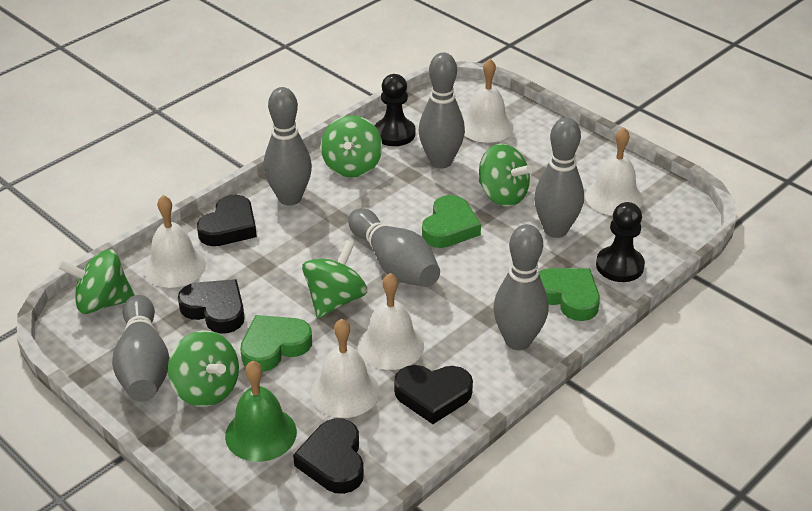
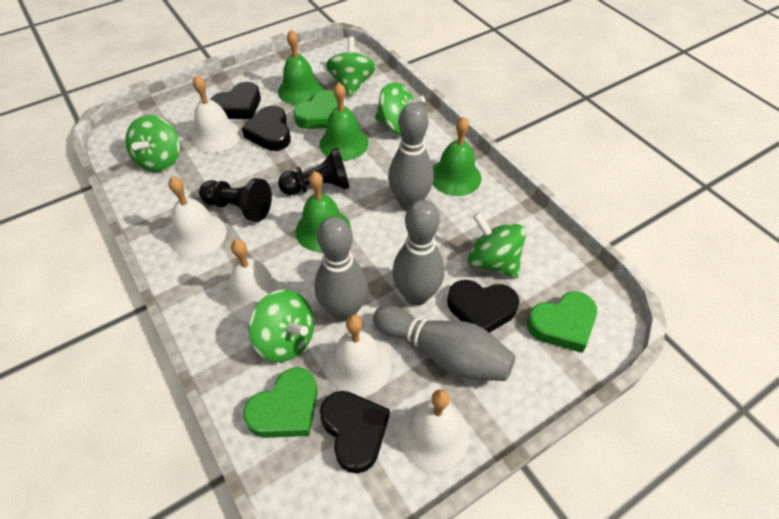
green bell: 1 -> 4
grey bowling pin: 6 -> 4

